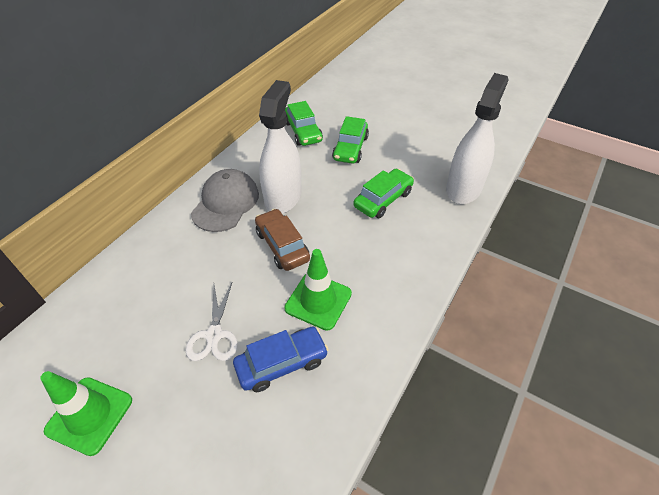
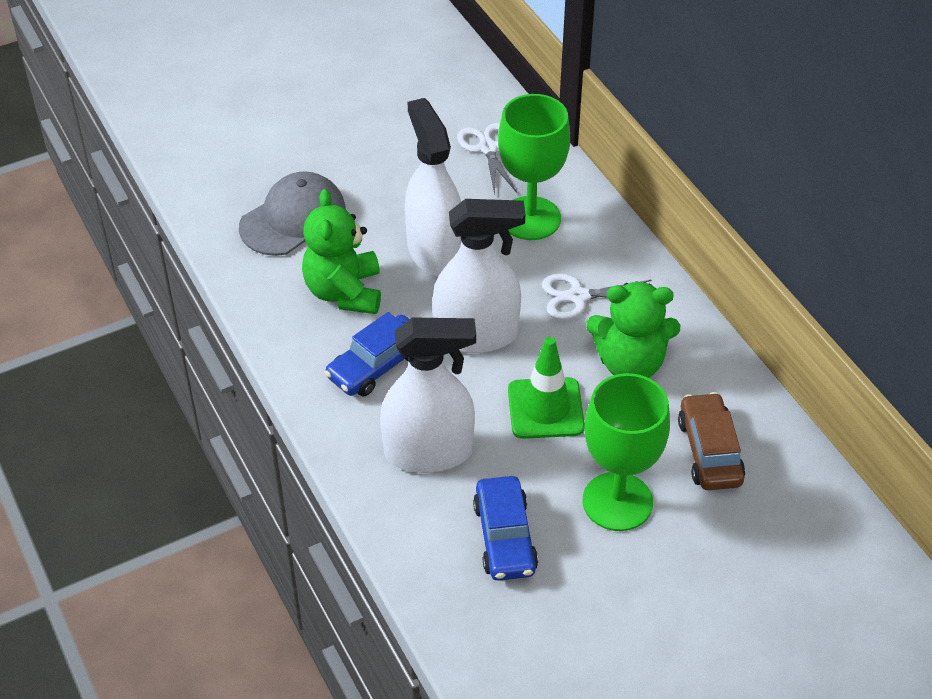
blue car: 1 -> 2
green car: 3 -> 0
green goblet: 0 -> 2
green teddy bear: 0 -> 2
green traffic cone: 2 -> 1
white scissors: 1 -> 2
white spray bottle: 2 -> 3

